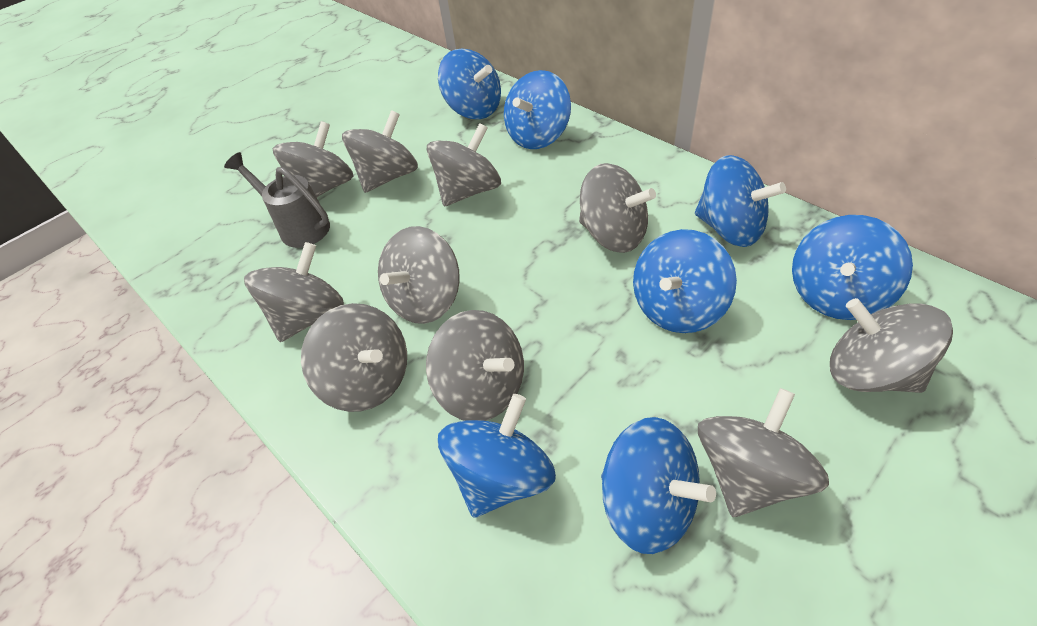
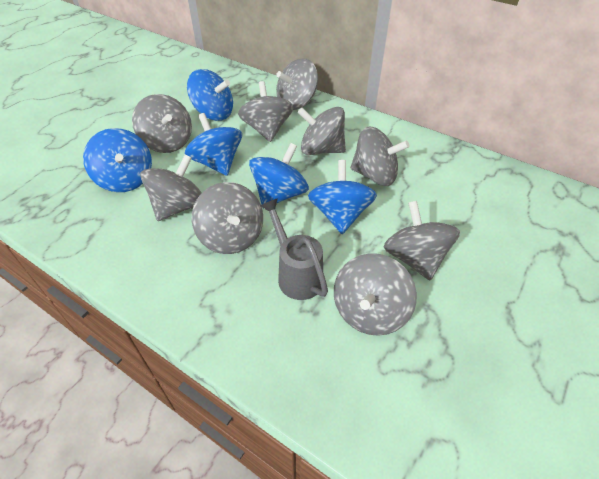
blue spinning top: 7 -> 5
grey spinning top: 10 -> 9

